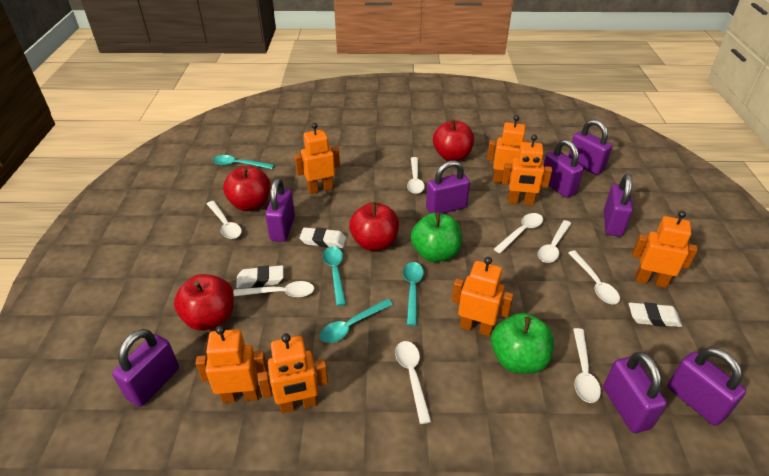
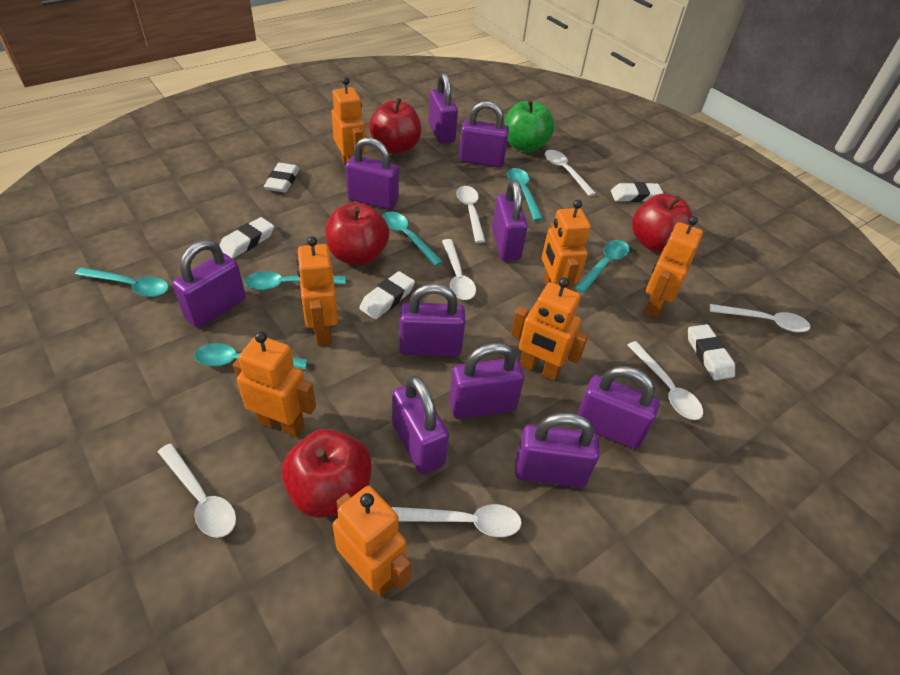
green apple: 2 -> 1
purple padlock: 8 -> 10
turquoise spoon: 4 -> 6
white eraser: 3 -> 5
white spoon: 8 -> 7

